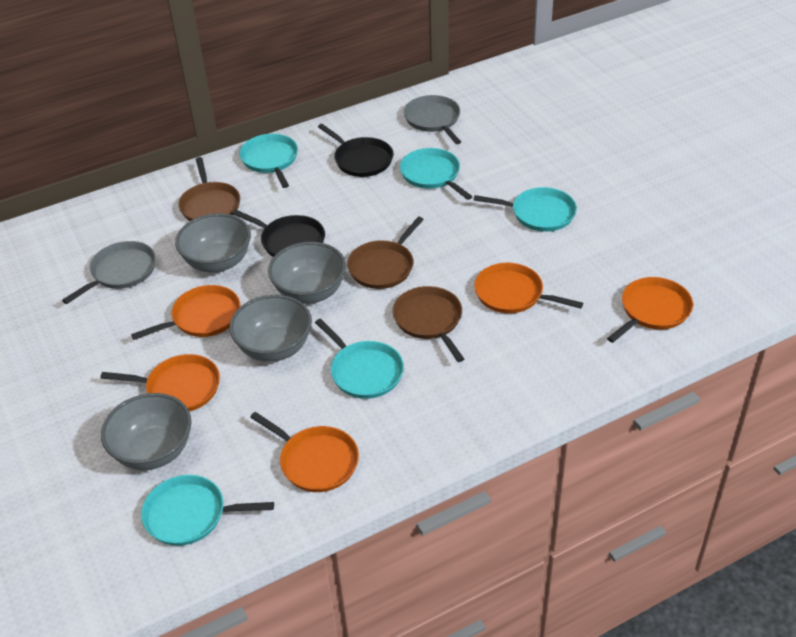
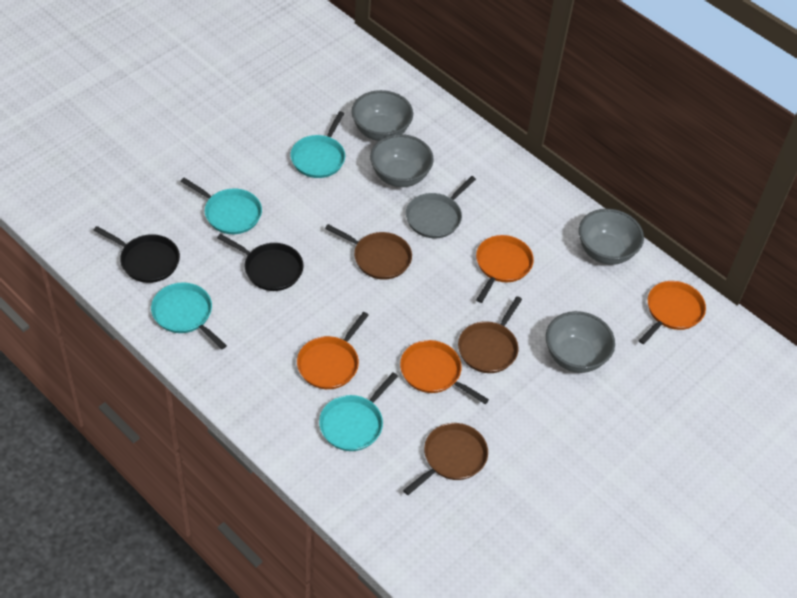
grey pan: 2 -> 1
orange pan: 5 -> 4
turquoise pan: 5 -> 4

